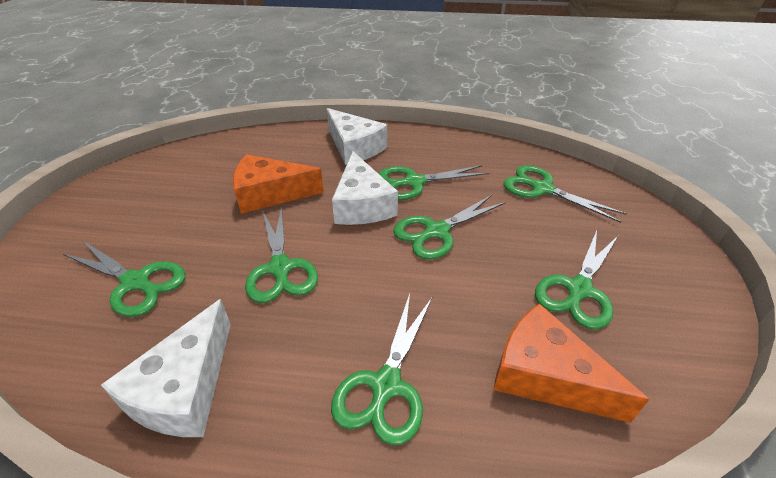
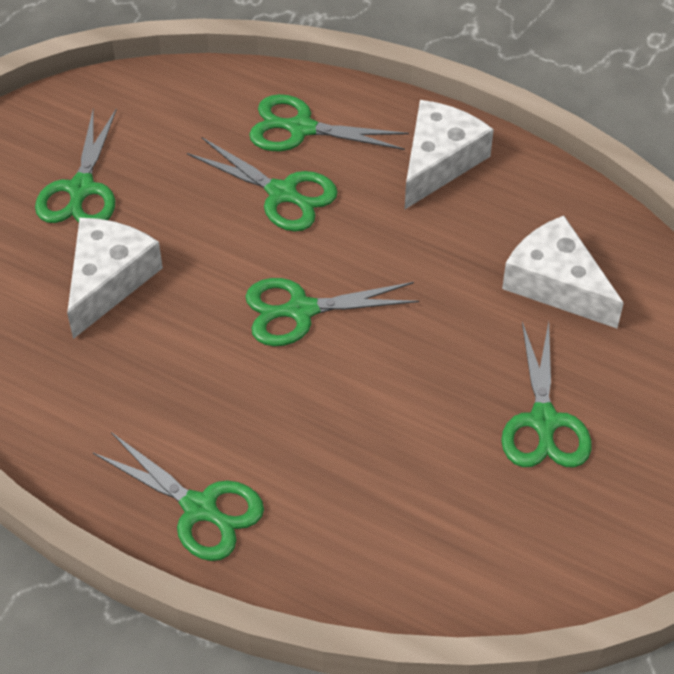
green scissors: 7 -> 6
orange cheese: 2 -> 0

